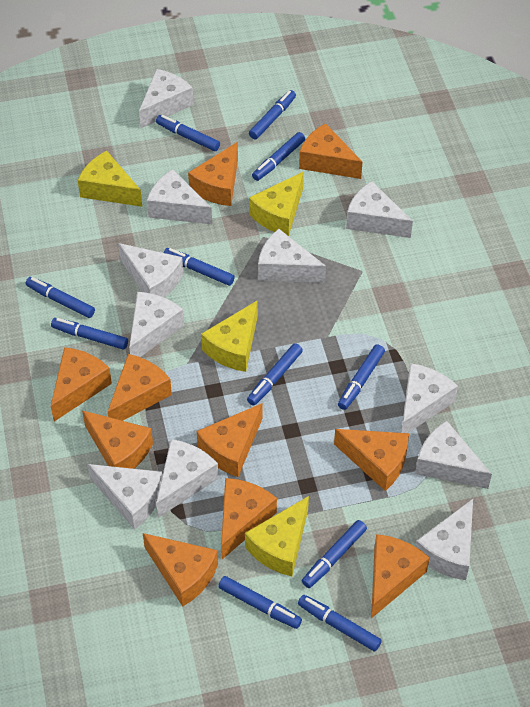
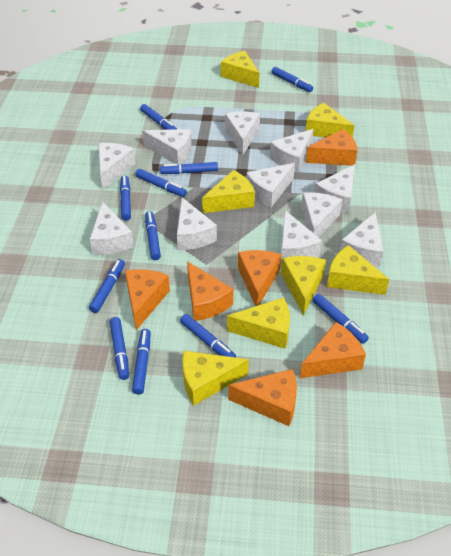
orange cheese: 10 -> 6
yellow cheese: 4 -> 7

